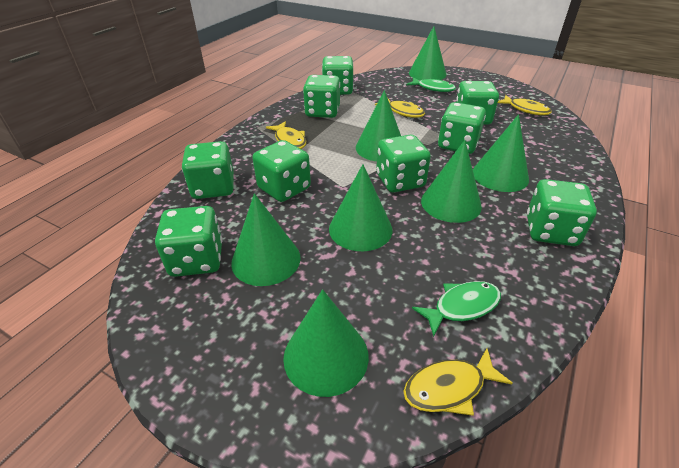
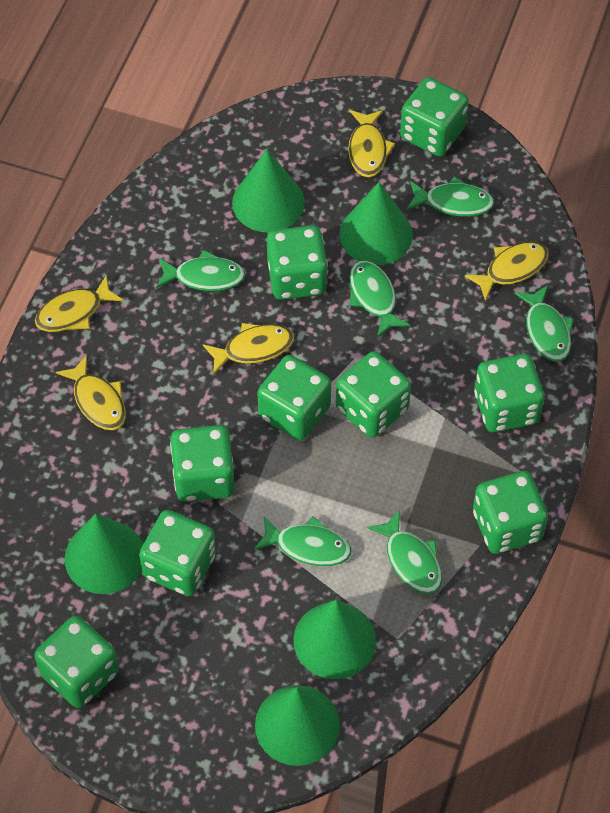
green cone: 7 -> 5
green fish: 2 -> 6
yellow fish: 4 -> 5

